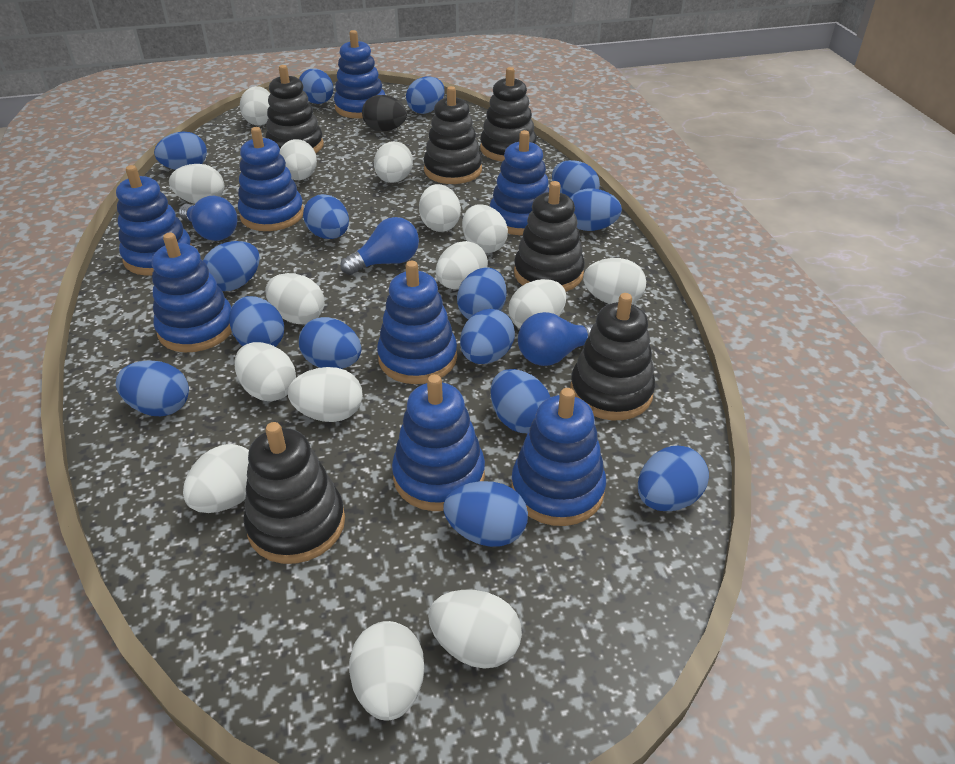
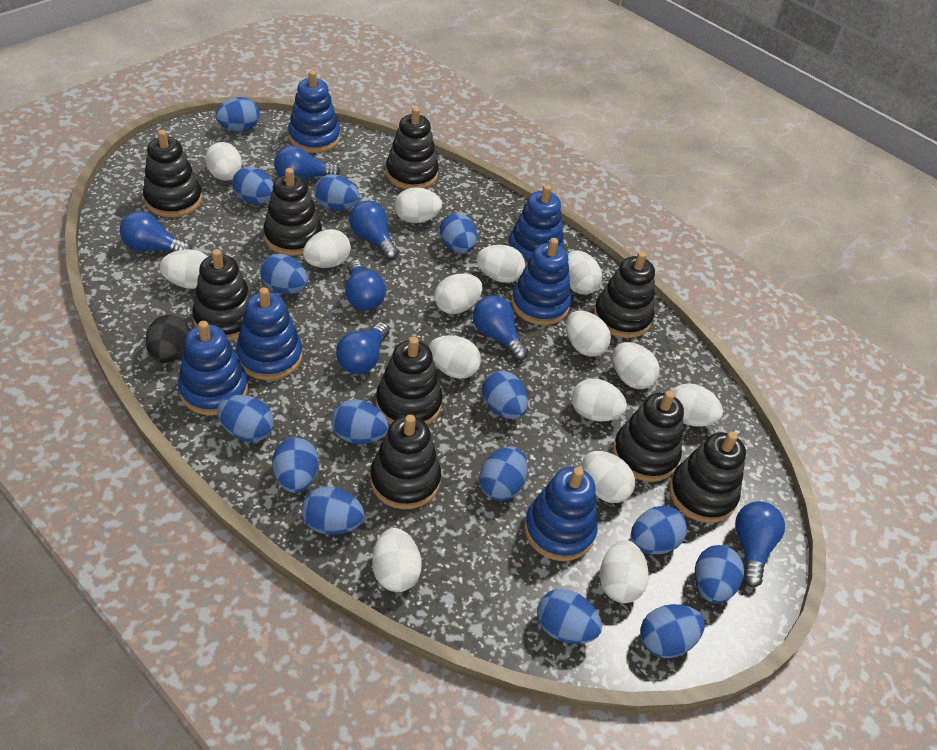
black stacking toy: 6 -> 9
blue light bulb: 3 -> 7
blue stacking toy: 8 -> 6

